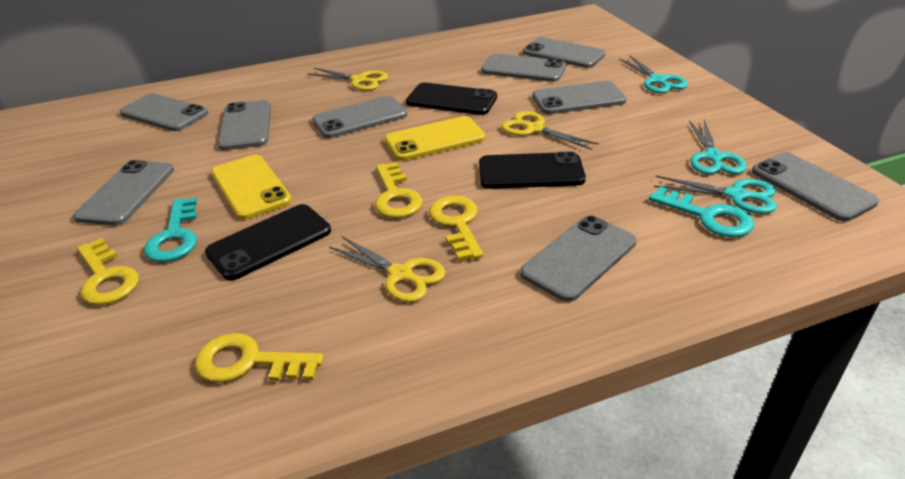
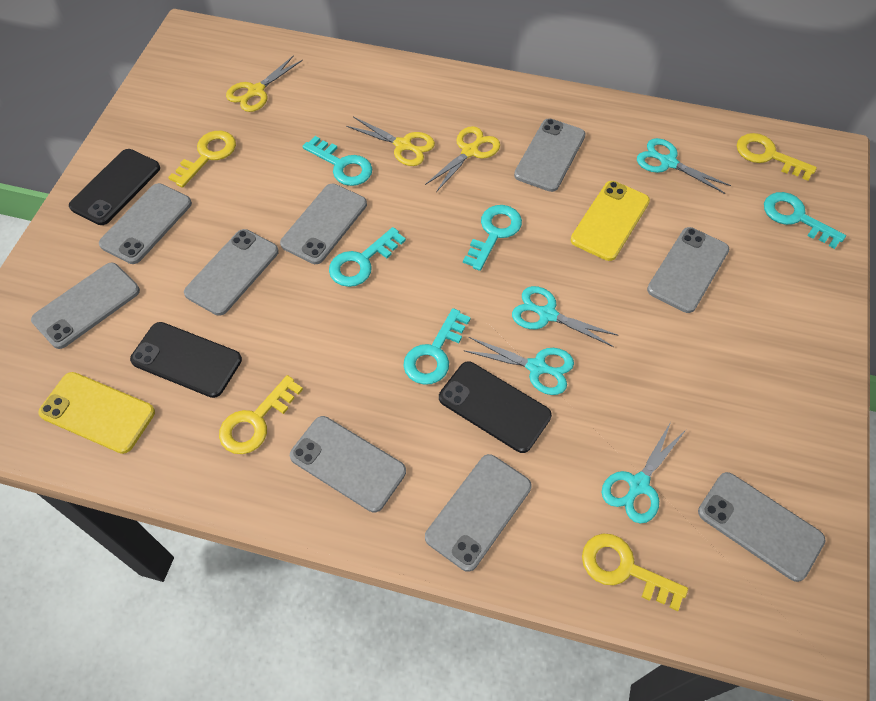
turquoise key: 2 -> 5
turquoise scissors: 3 -> 4

